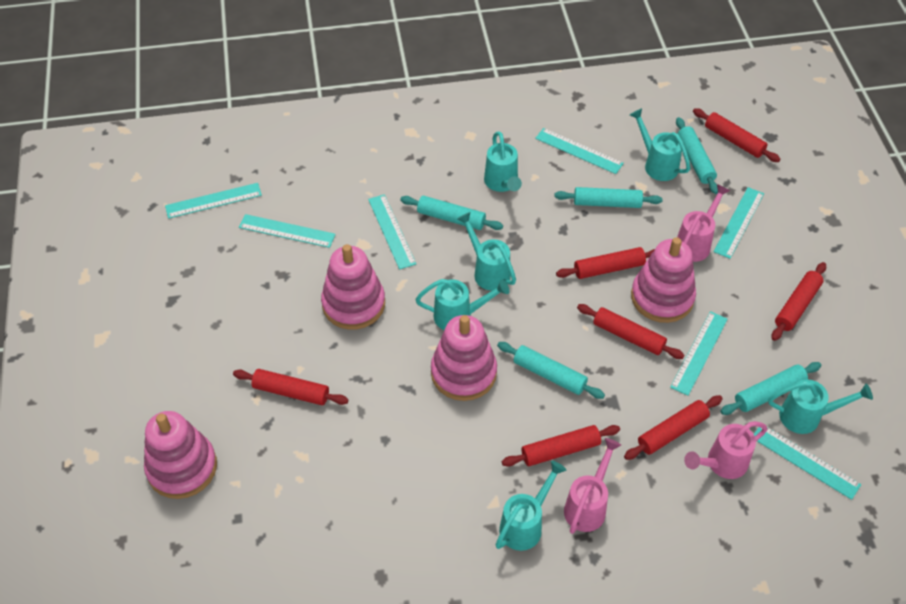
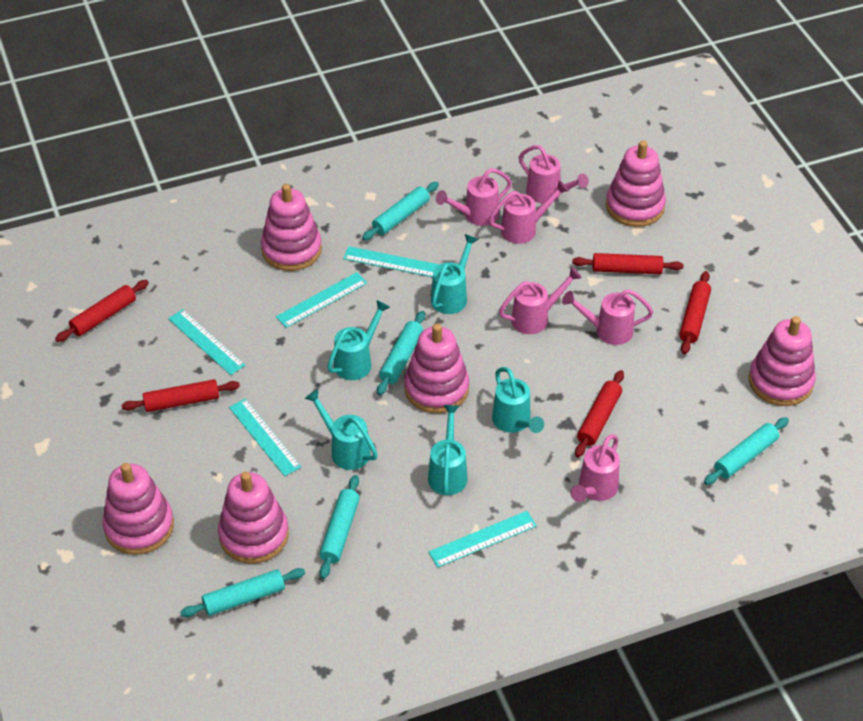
pink stacking toy: 4 -> 6
pink watering can: 3 -> 6
red rolling pin: 7 -> 5
turquoise ruler: 7 -> 5
turquoise watering can: 6 -> 5

